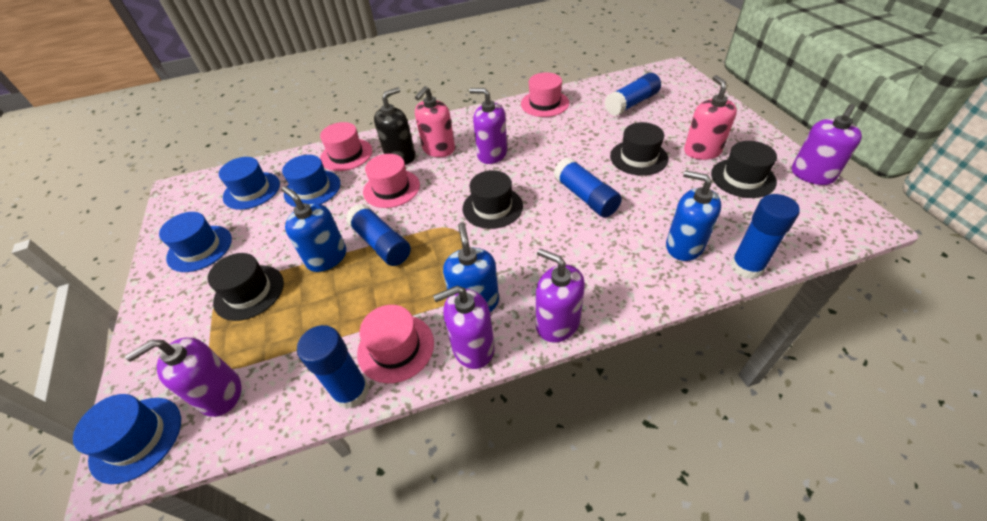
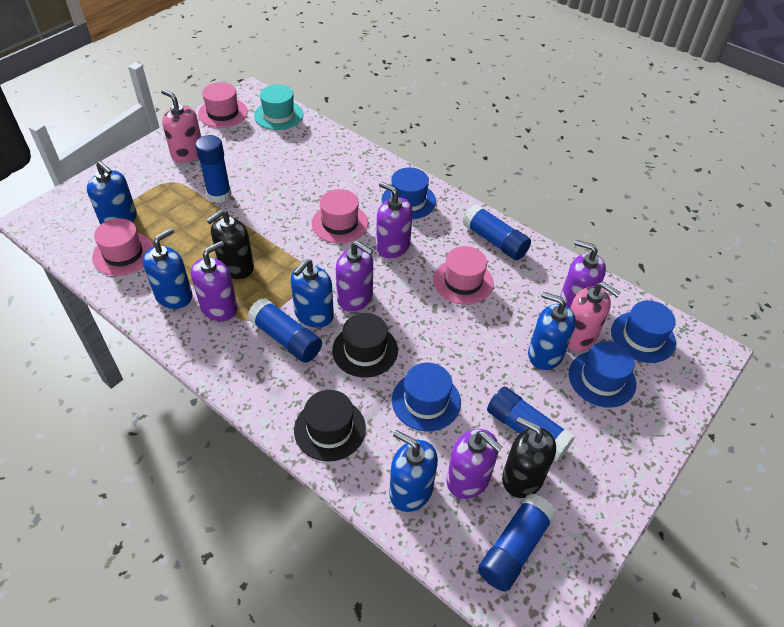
black hat: 4 -> 2
black soap dispenser: 1 -> 2
blue soap dispenser: 3 -> 5
turquoise hat: 0 -> 1

